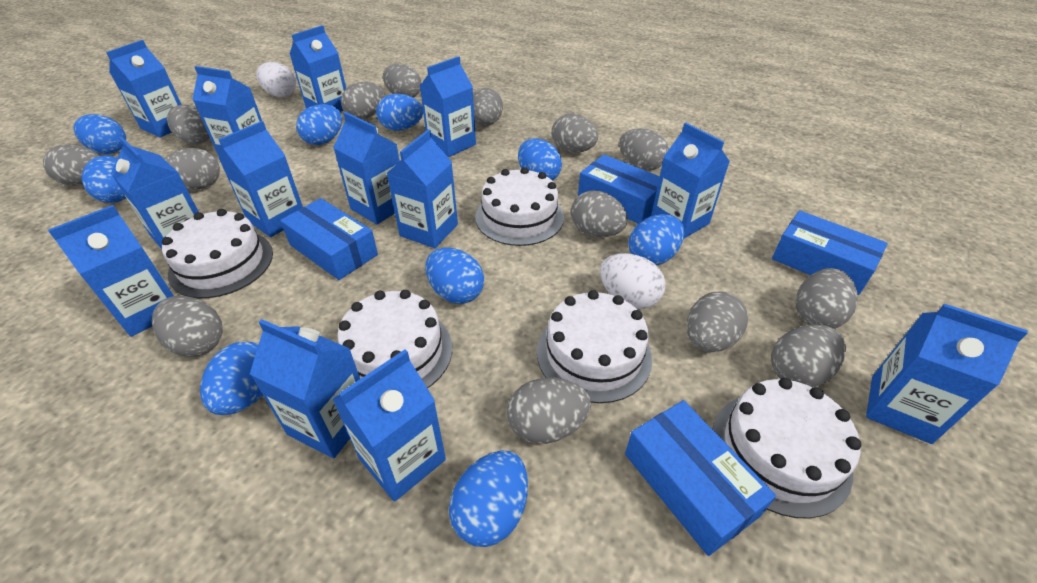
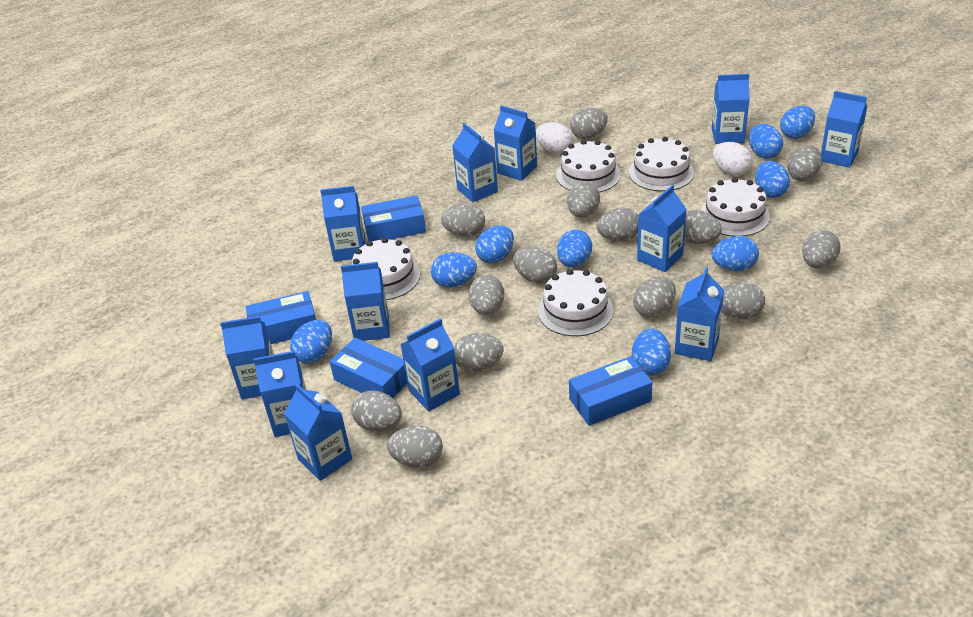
blue carton: 13 -> 12

